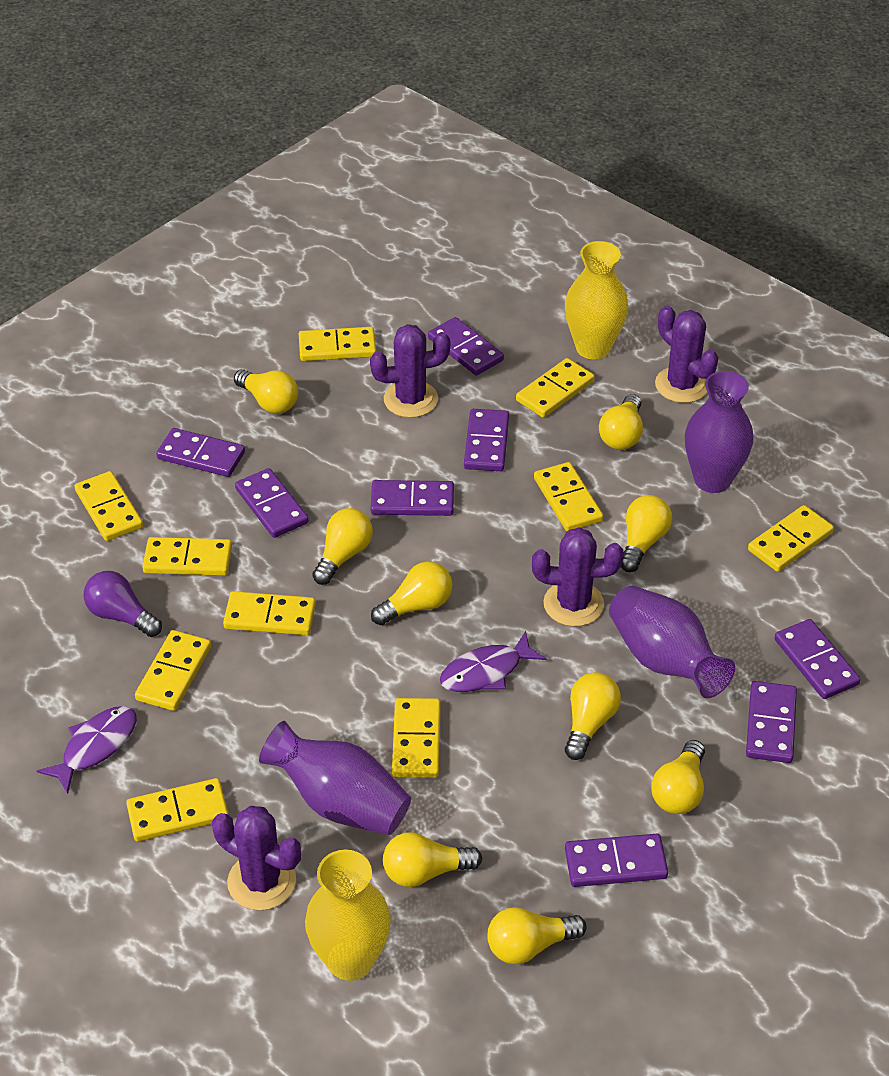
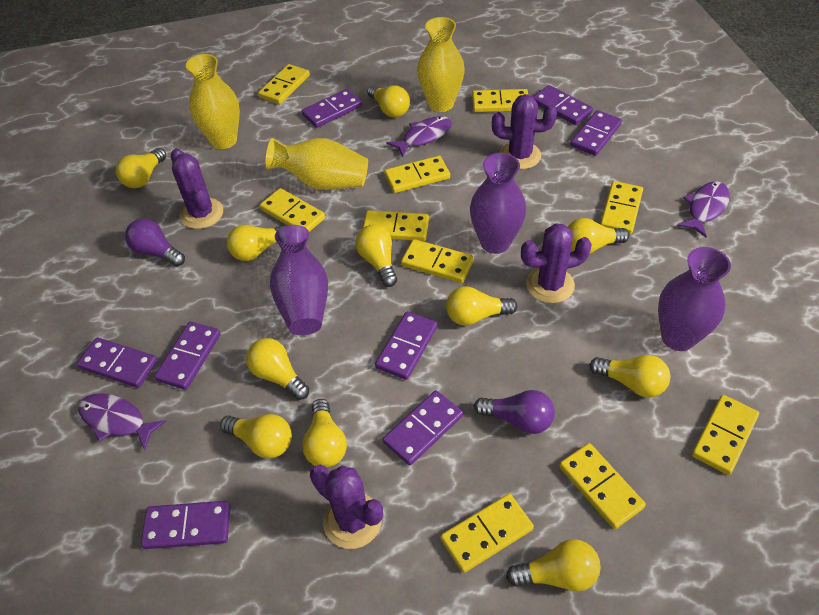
purple fish: 2 -> 3
purple light bulb: 1 -> 2
yellow light bulb: 9 -> 11
yellow vase: 2 -> 3

